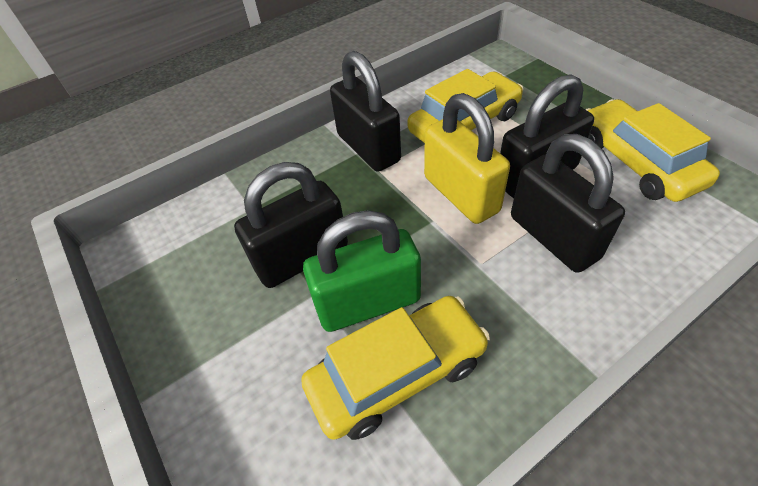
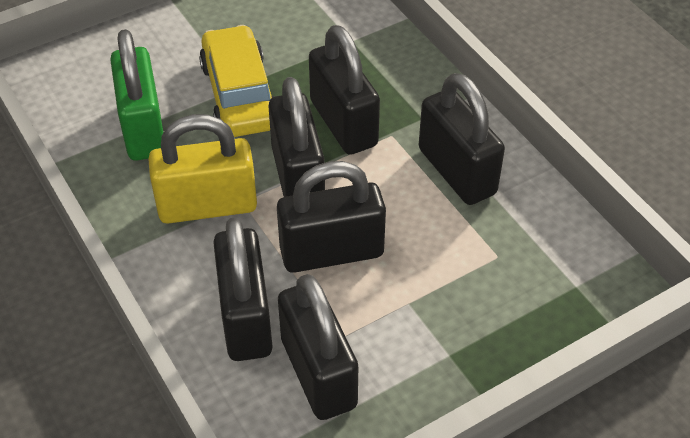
black padlock: 4 -> 6
yellow car: 3 -> 1

